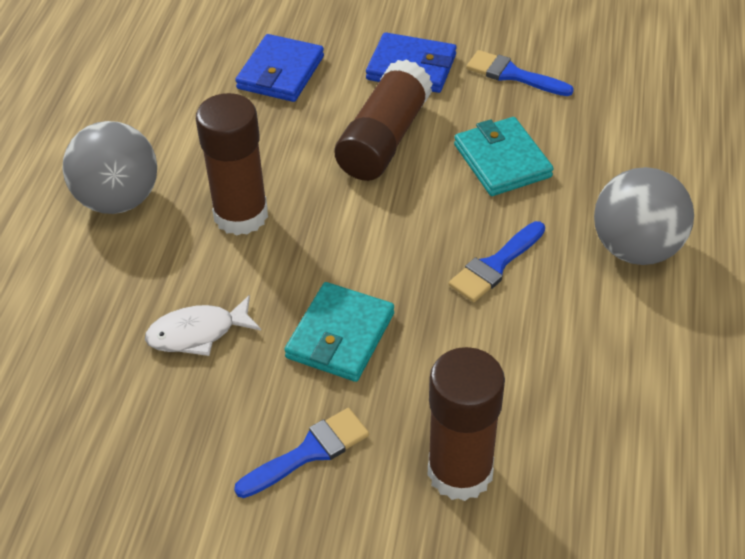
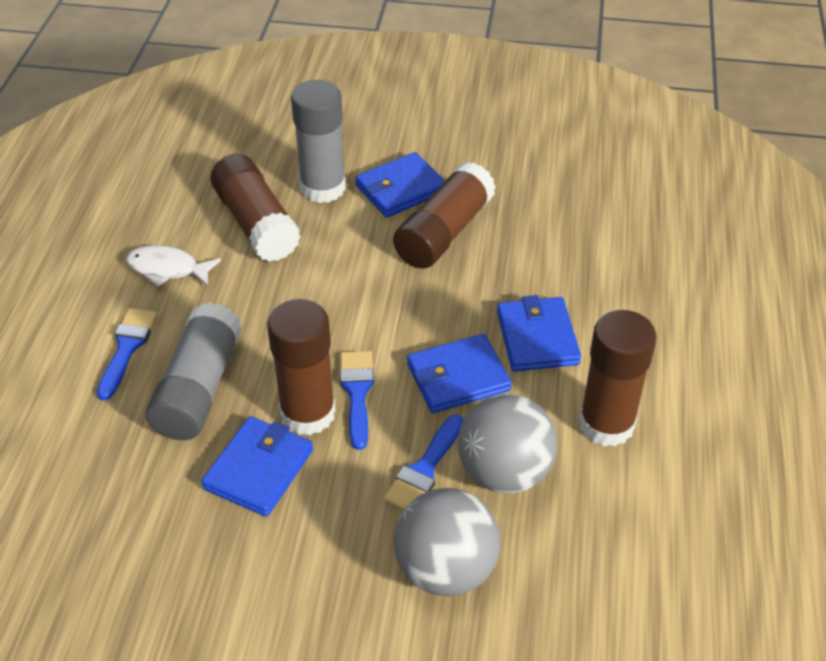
blue wallet: 2 -> 4
brown glue stick: 3 -> 4
grey glue stick: 0 -> 2
turquoise wallet: 2 -> 0

